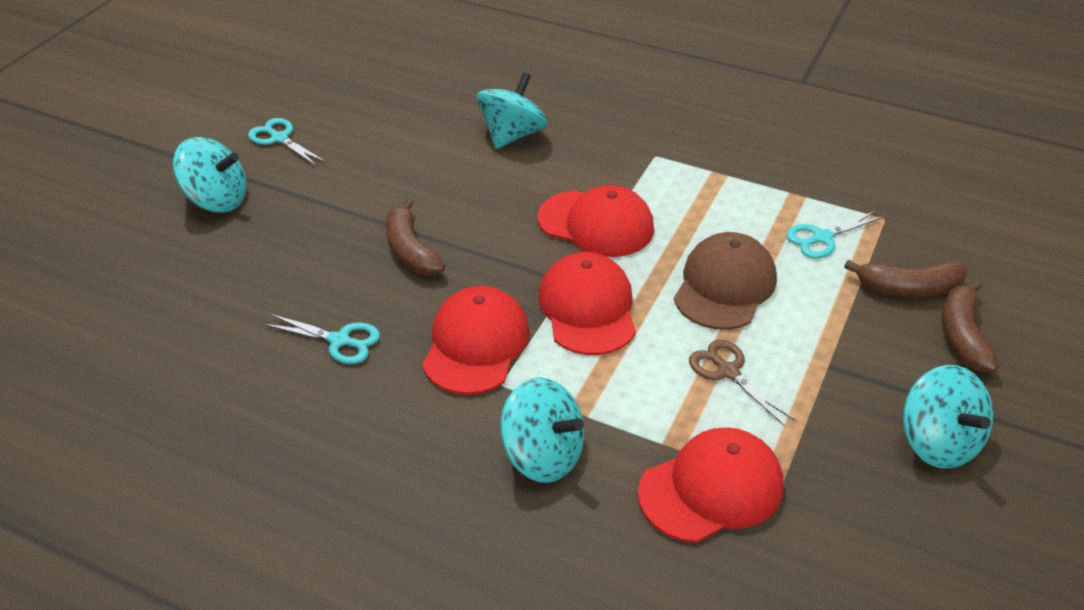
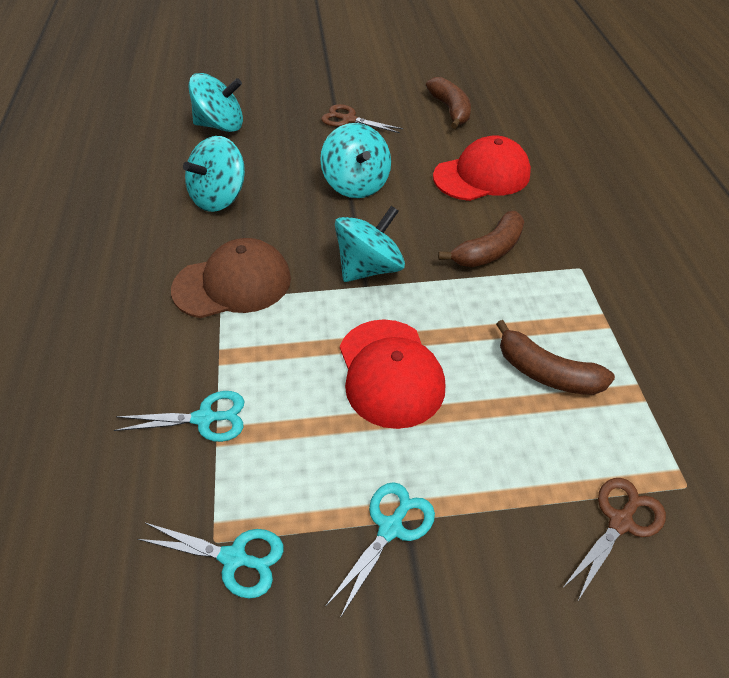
brown scissors: 1 -> 2
red cap: 4 -> 2

